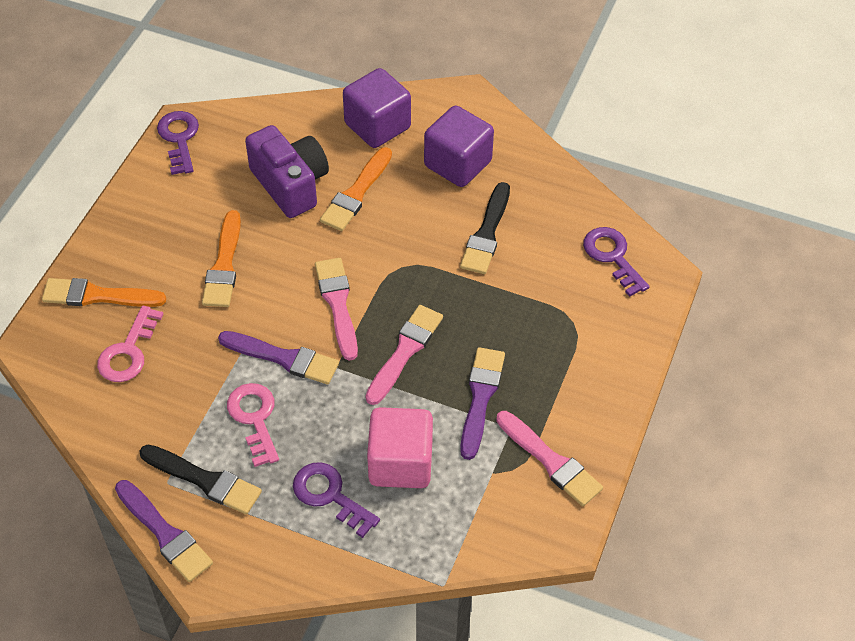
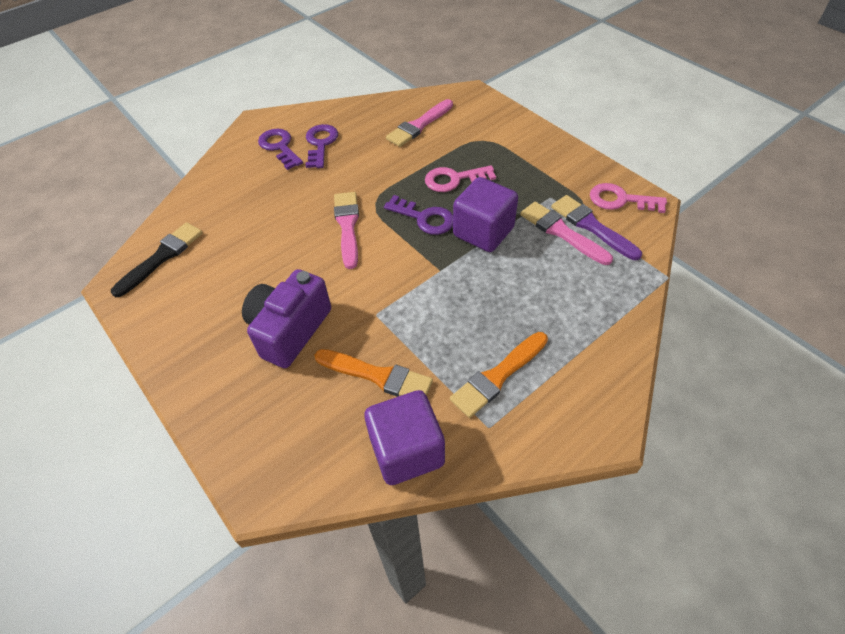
black brush: 2 -> 1
orange brush: 3 -> 2
pink cube: 1 -> 0
purple brush: 3 -> 1

